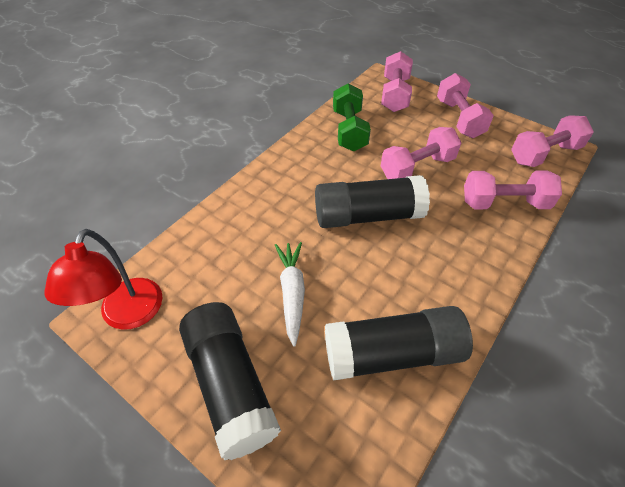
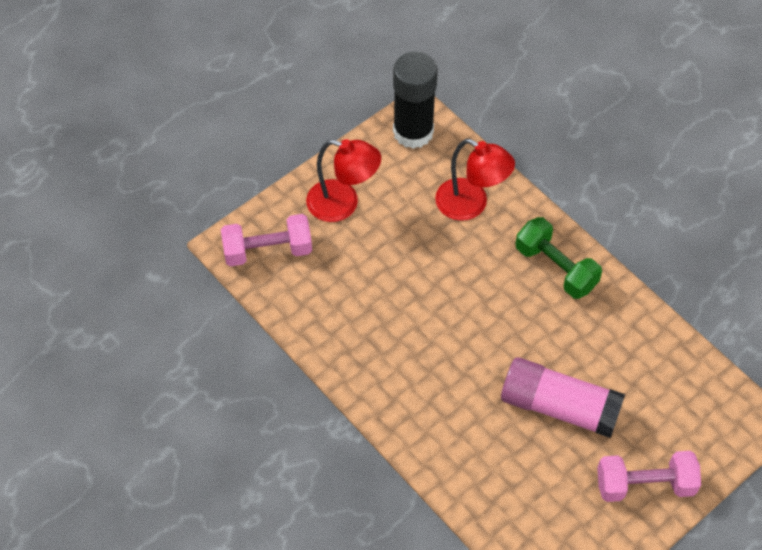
black glue stick: 3 -> 1
pink dumbbell: 5 -> 2
pink glue stick: 0 -> 1
red lamp: 1 -> 2
white carrot: 1 -> 0

